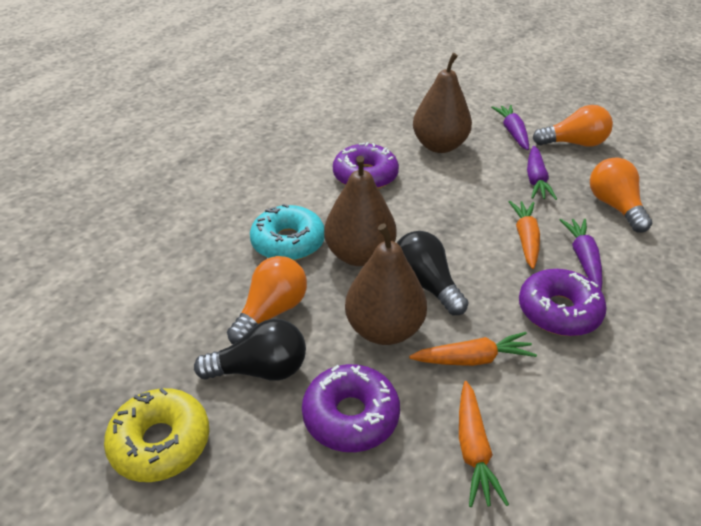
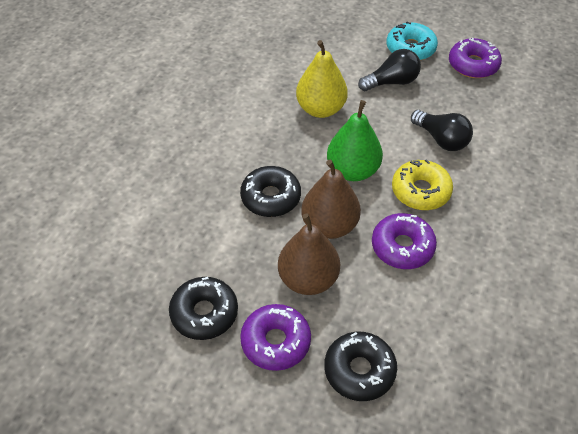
black donut: 0 -> 3
brown pear: 3 -> 2
green pear: 0 -> 1
orange carrot: 3 -> 0
orange light bulb: 3 -> 0
purple carrot: 3 -> 0
yellow pear: 0 -> 1

